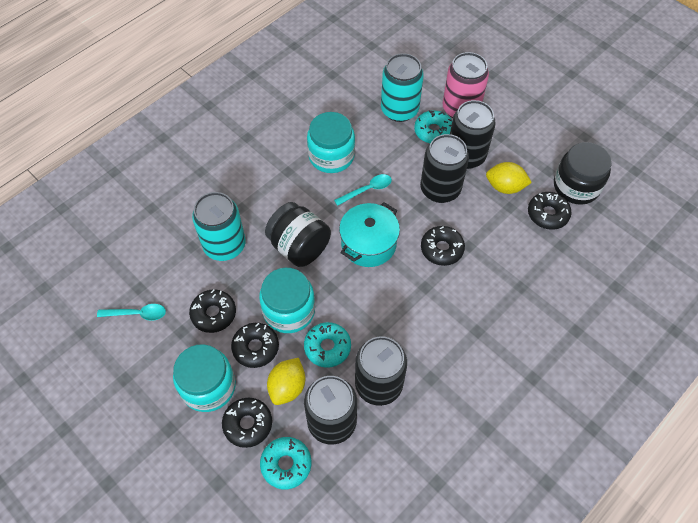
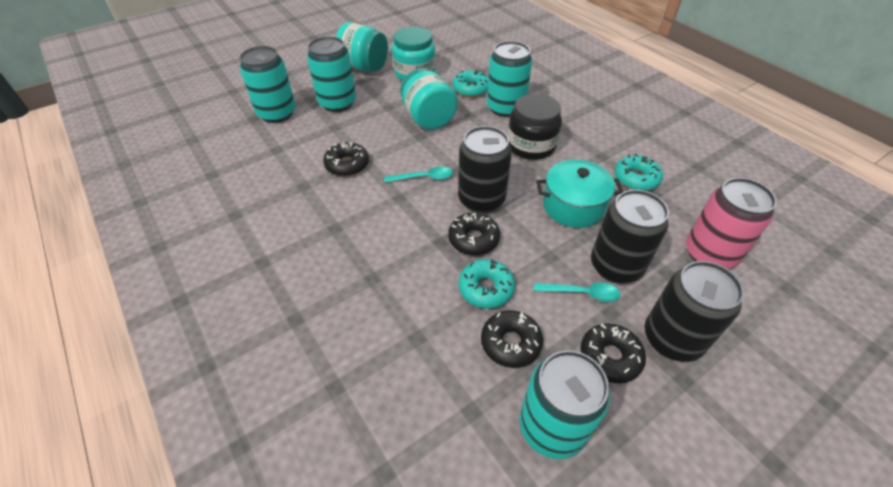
black can: 4 -> 3
black donut: 5 -> 4
black jar: 2 -> 1
turquoise can: 2 -> 4
yellow lemon: 2 -> 0

